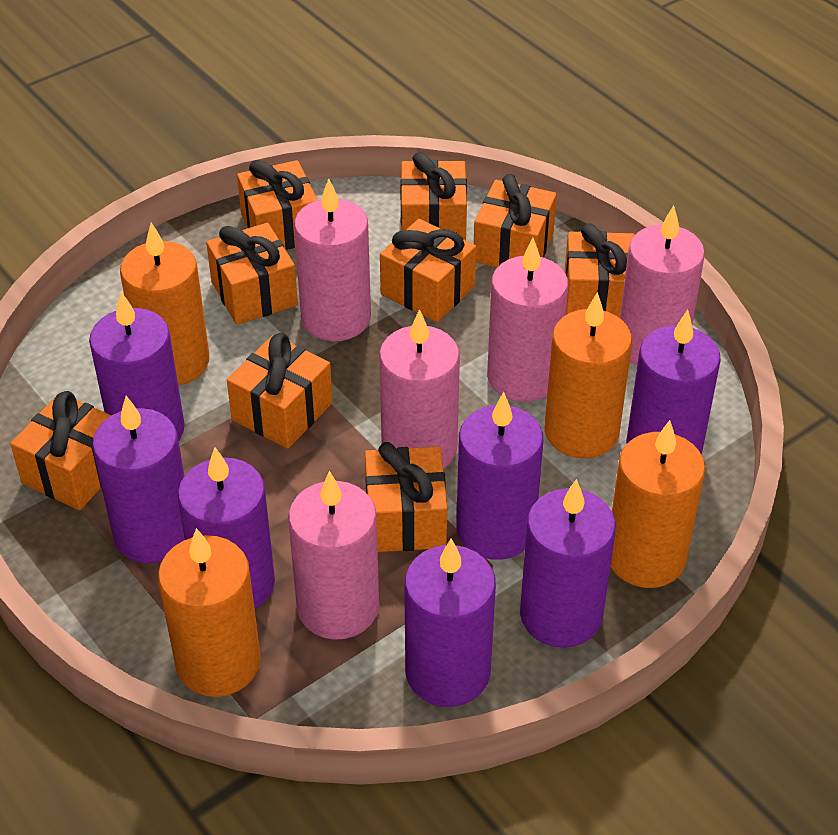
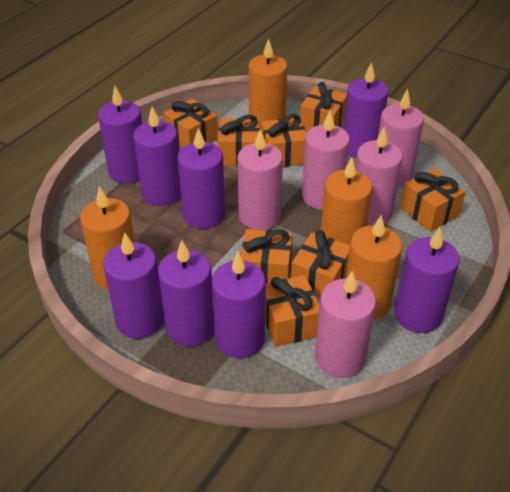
orange gift: 9 -> 8
purple candle: 7 -> 8

